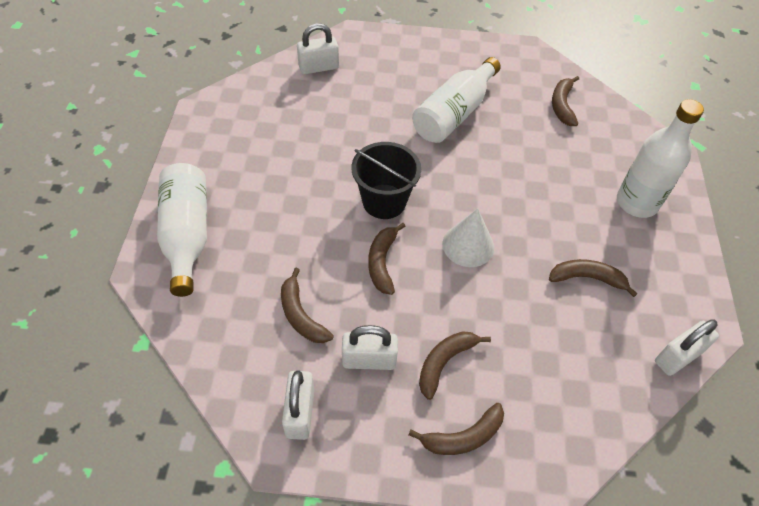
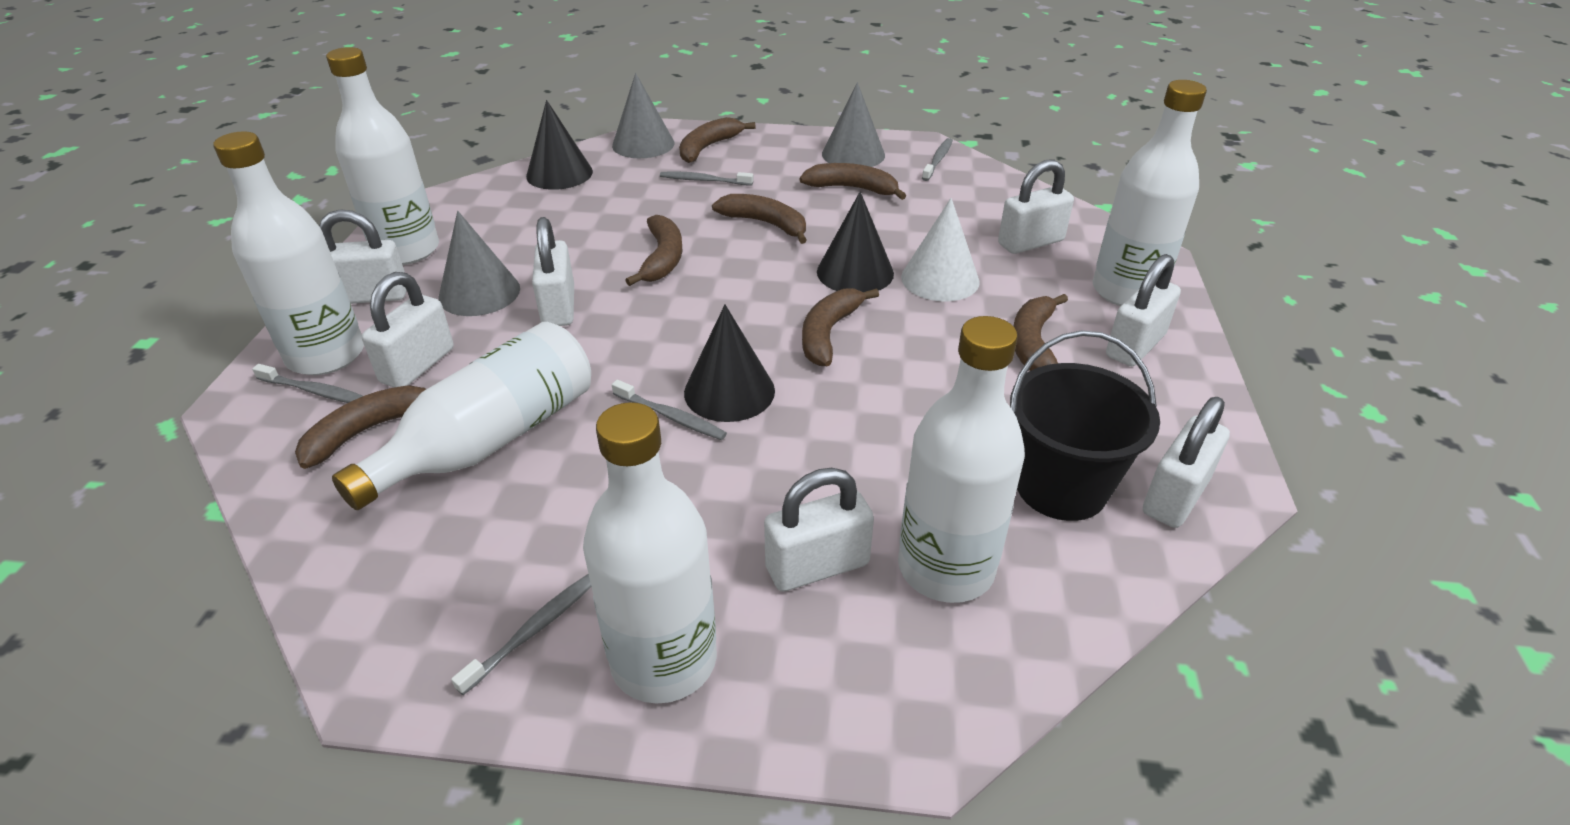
black cone: 0 -> 3
brown banana: 6 -> 7
grey cone: 0 -> 3
grey toothbrush: 0 -> 5
white bottle: 3 -> 6
white padlock: 4 -> 7

